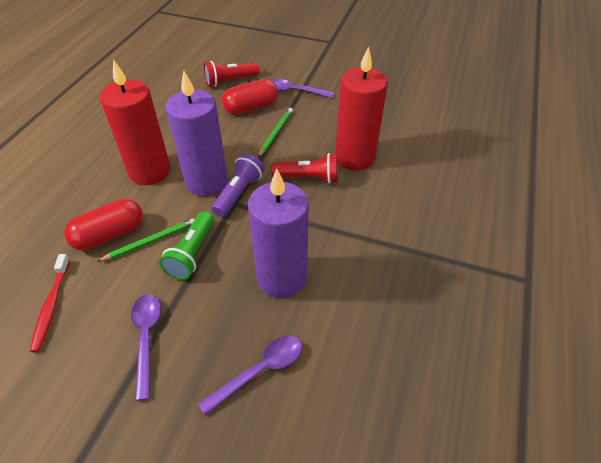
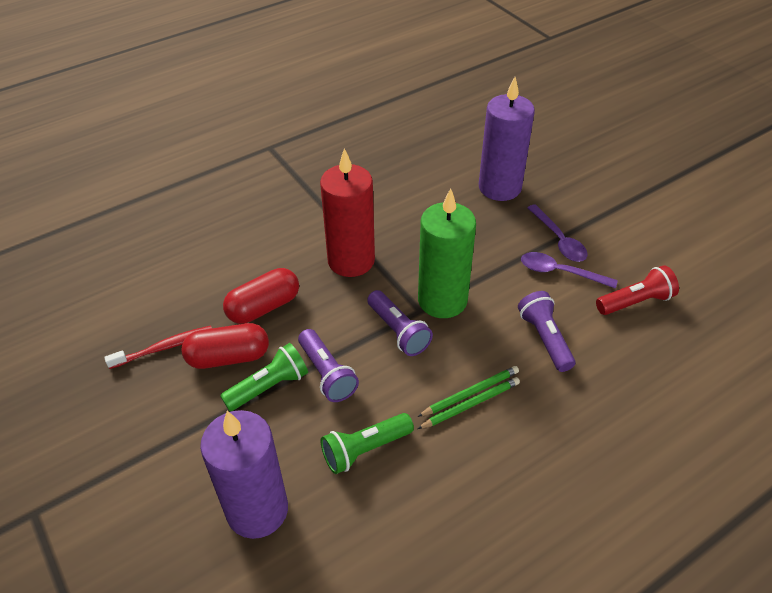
green candle: 0 -> 1
green flashlight: 1 -> 2
purple flashlight: 1 -> 3
purple spoon: 3 -> 2
red candle: 2 -> 1
red flashlight: 2 -> 1

